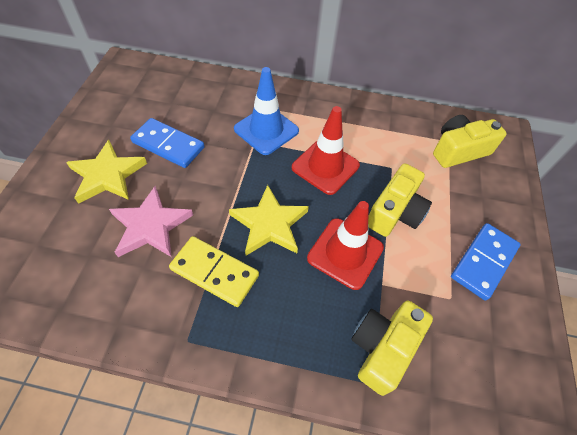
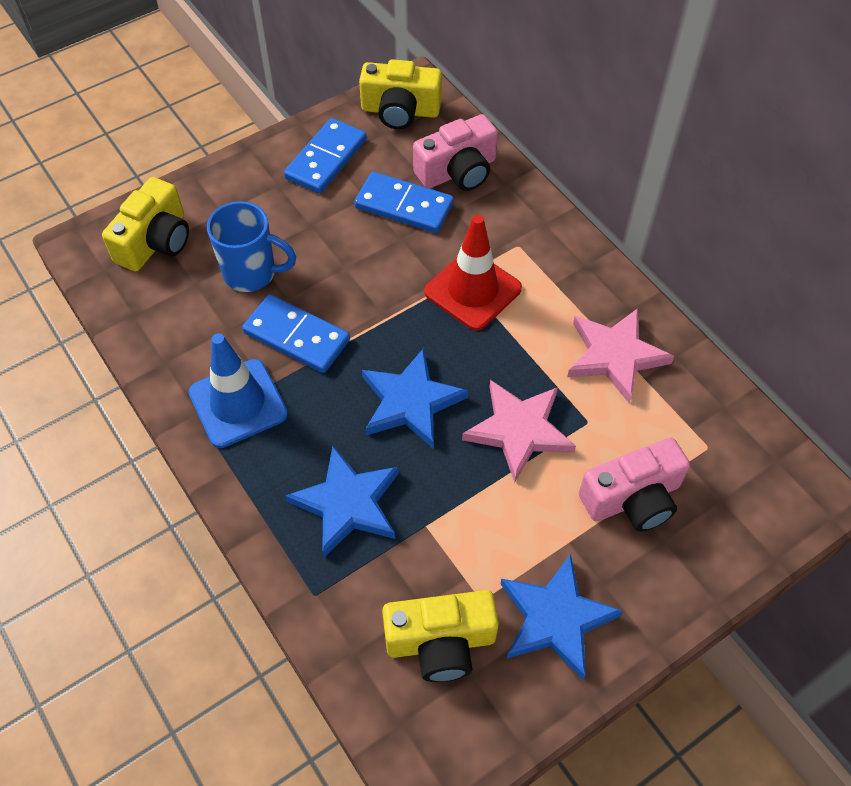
blue domino: 2 -> 3
blue mug: 0 -> 1
blue star: 0 -> 3
pink camera: 0 -> 2
pink star: 1 -> 2
red traffic cone: 2 -> 1
yellow domino: 1 -> 0
yellow star: 2 -> 0

